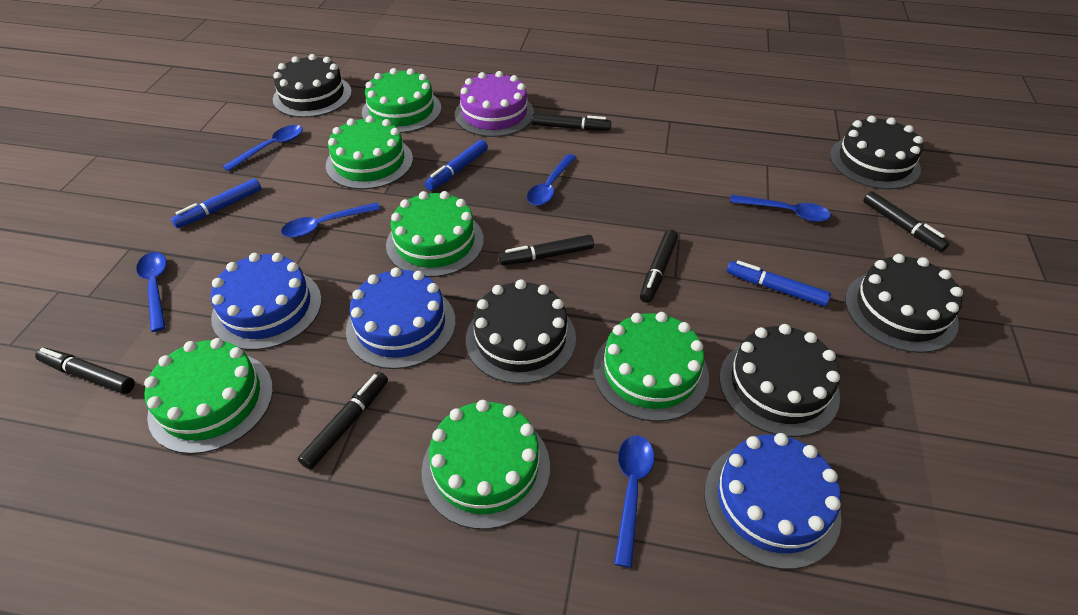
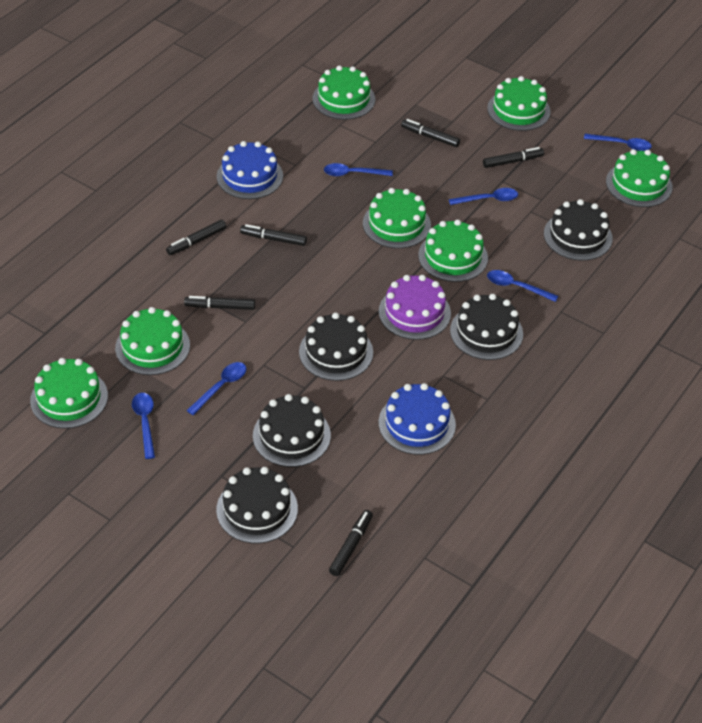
blue cake: 3 -> 2
blue marker: 3 -> 0
green cake: 6 -> 7

